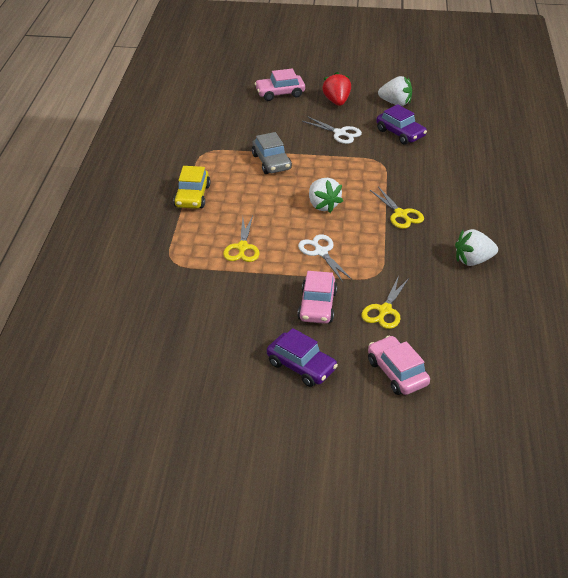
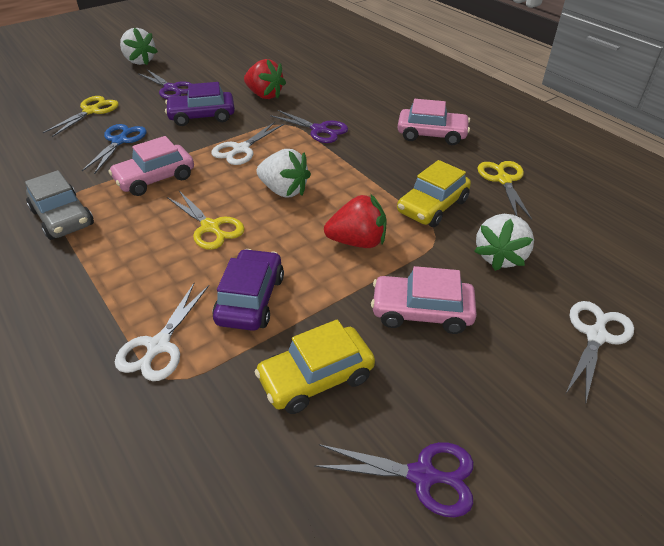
blue scissors: 0 -> 1
purple scissors: 0 -> 3
red strawberry: 1 -> 2
white scissors: 2 -> 3
yellow car: 1 -> 2

